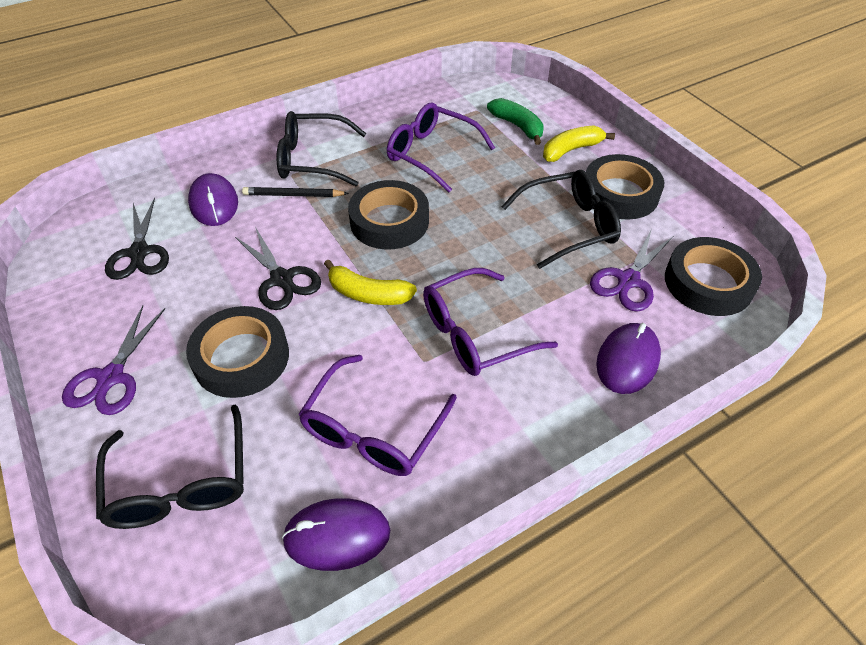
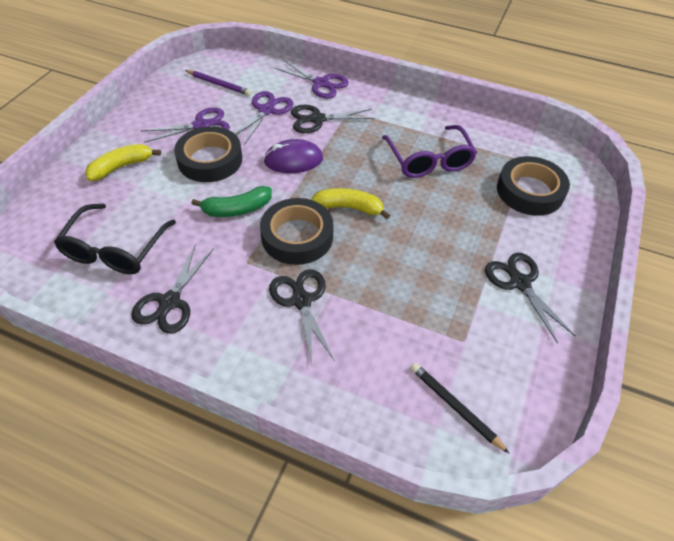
black glasses: 3 -> 1
black scissors: 2 -> 4
black tape: 4 -> 3
purple glasses: 3 -> 1
purple mouse: 3 -> 1
purple pencil: 0 -> 1
purple scissors: 2 -> 3

